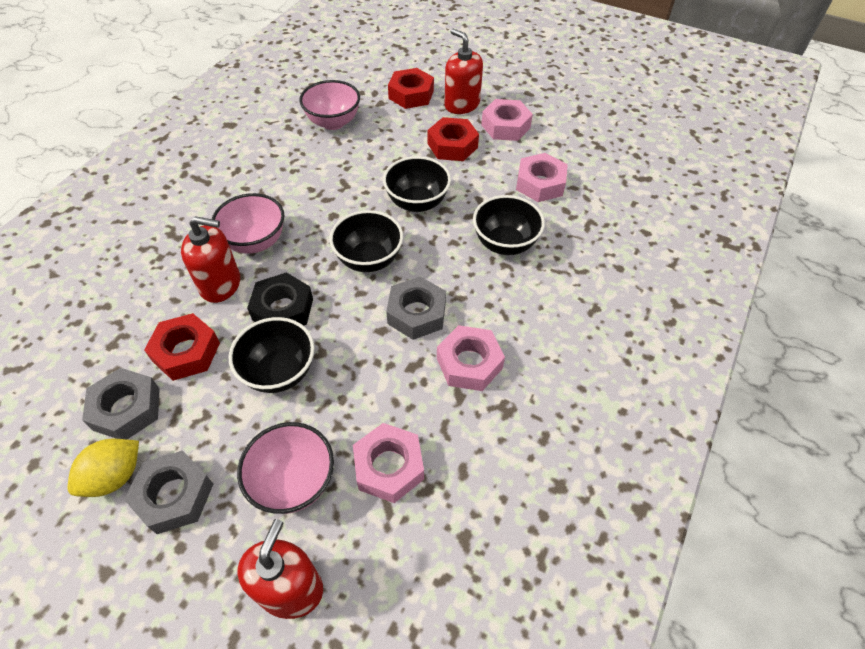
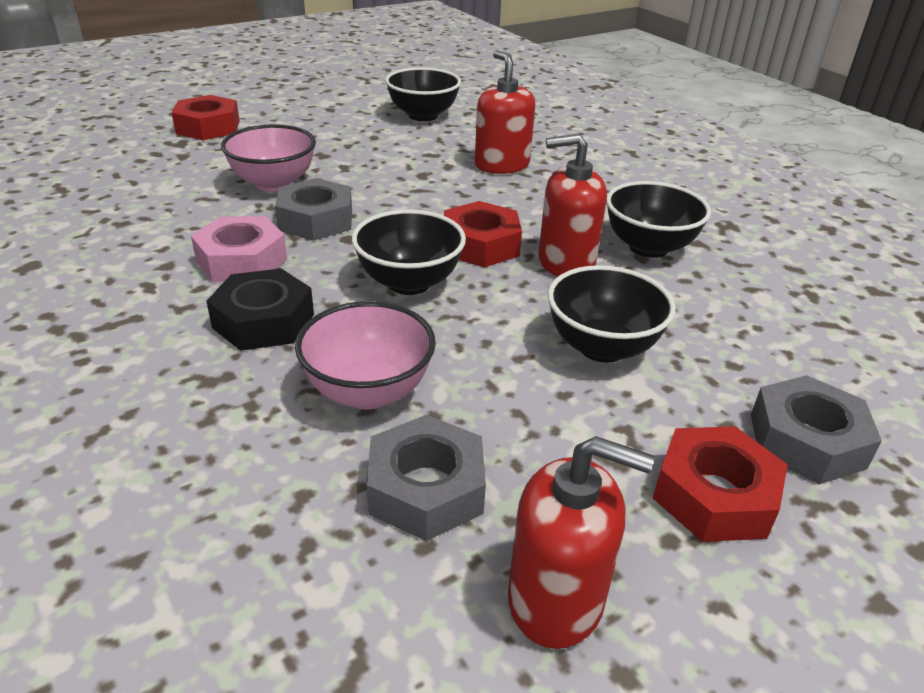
pink bowl: 3 -> 2
pink nut: 4 -> 1
yellow lemon: 1 -> 0

